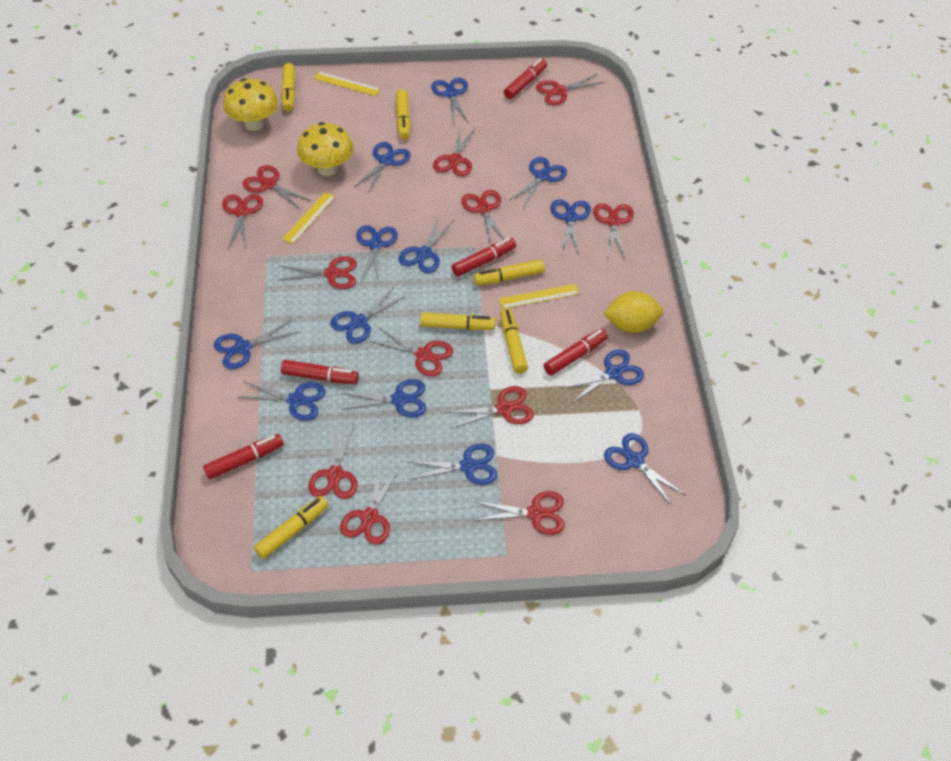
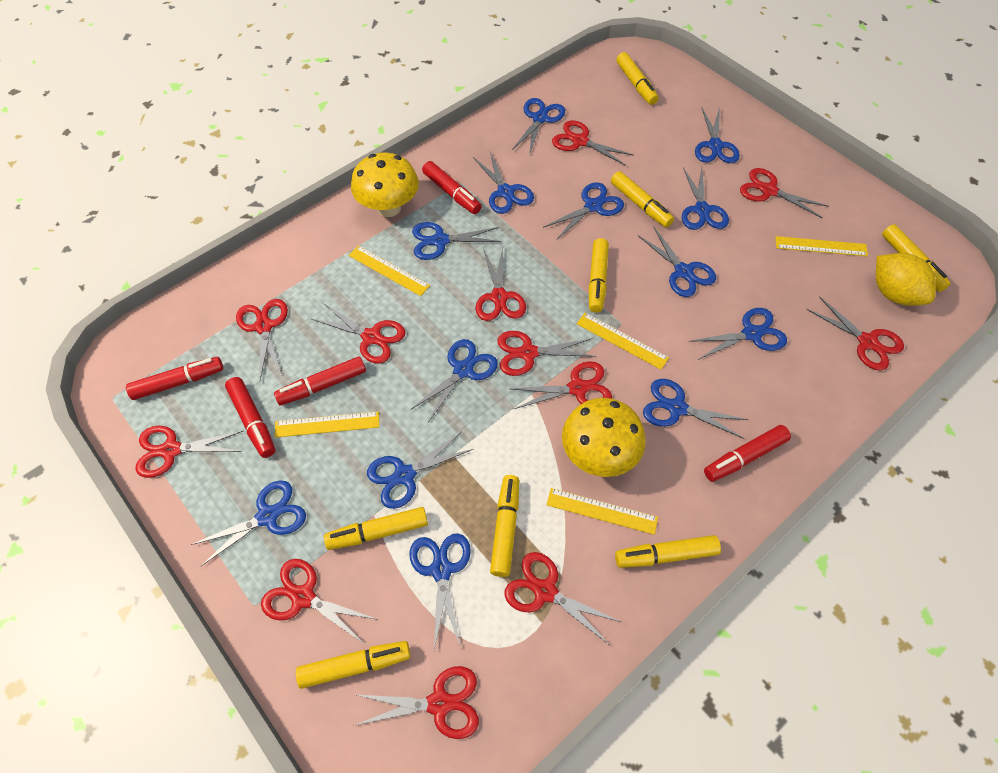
yellow marker: 6 -> 8
yellow ruler: 3 -> 5

